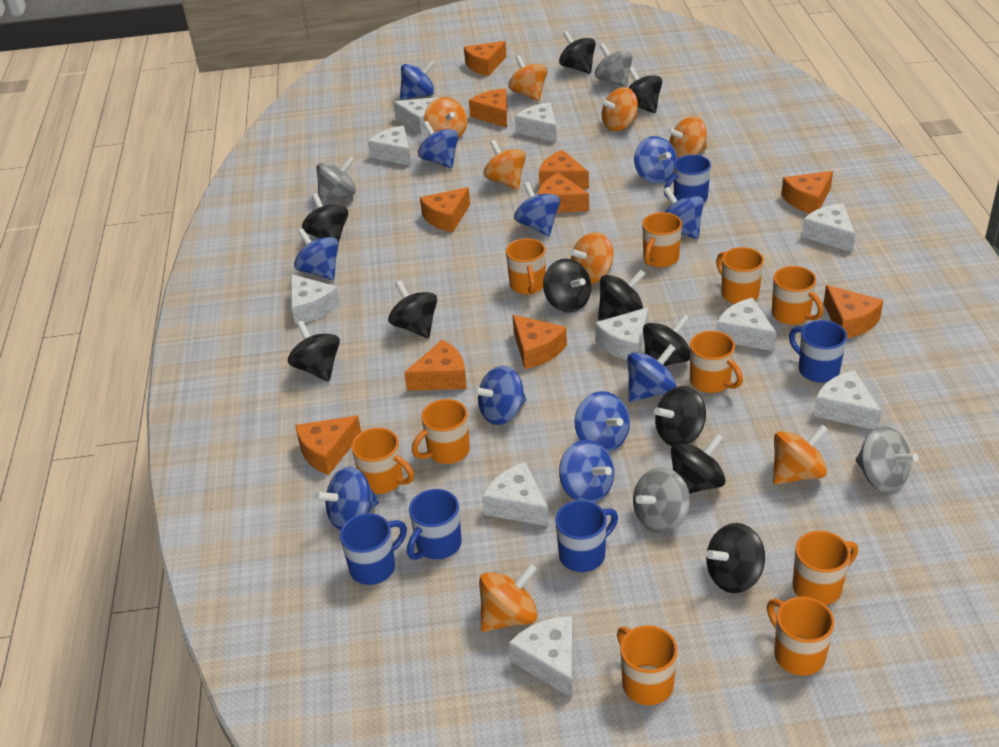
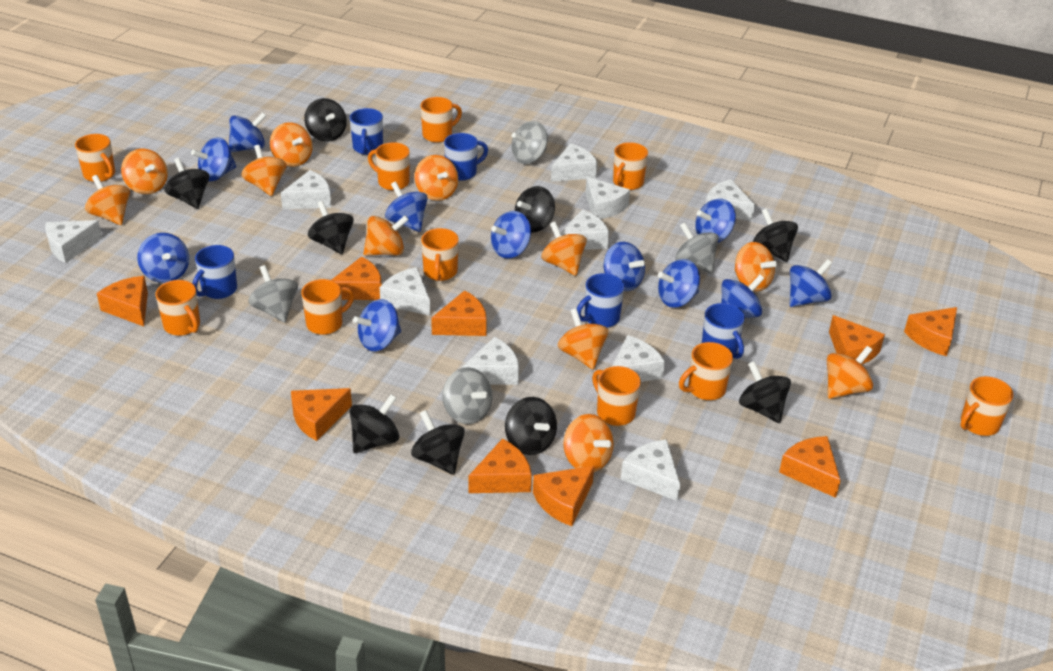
black spinning top: 11 -> 9
orange cheese: 10 -> 9
orange spinning top: 8 -> 11

